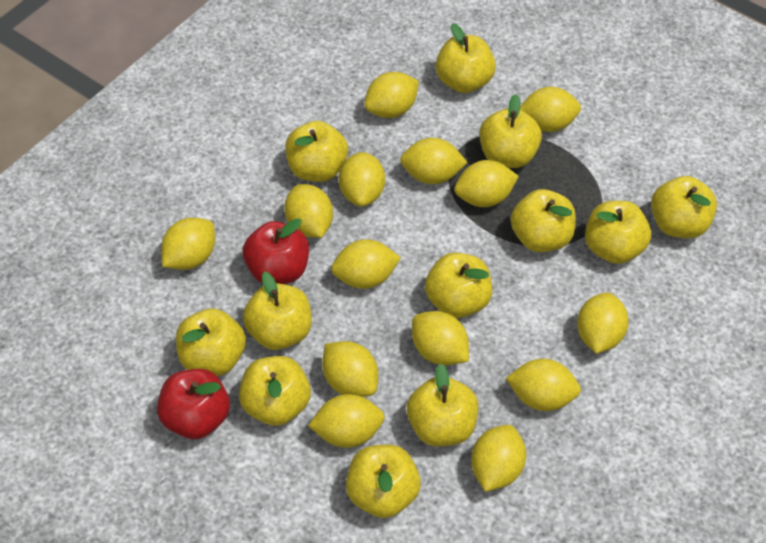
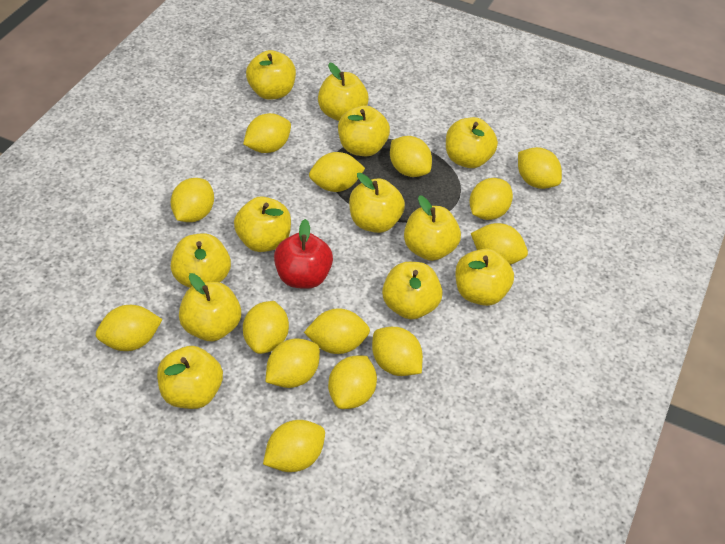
red apple: 2 -> 1

